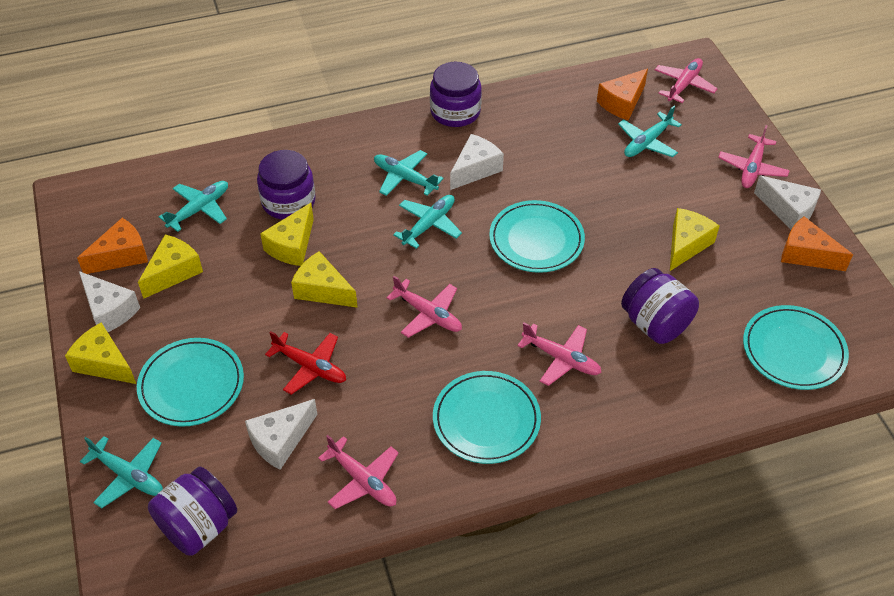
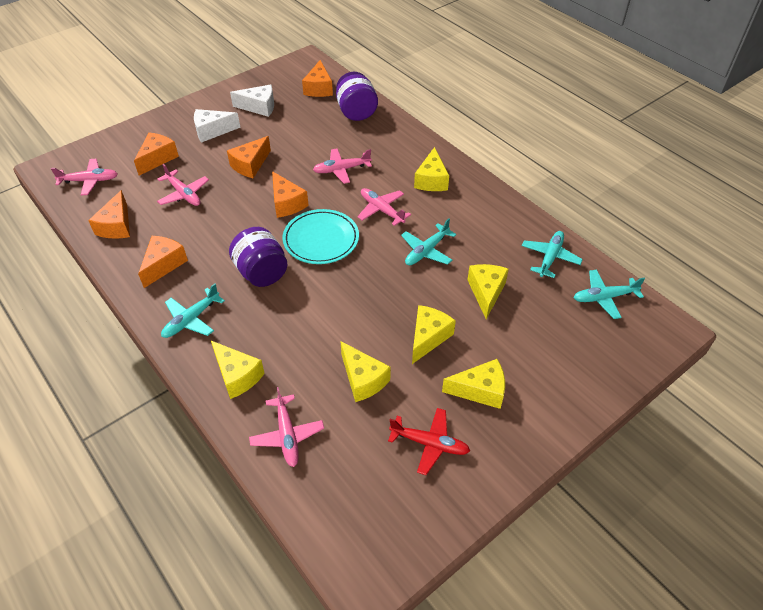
orange cheese: 3 -> 6
purple jar: 4 -> 2
turquoise plane: 5 -> 4
turquoise plate: 4 -> 1
white cheese: 4 -> 2
yellow cheese: 5 -> 6

